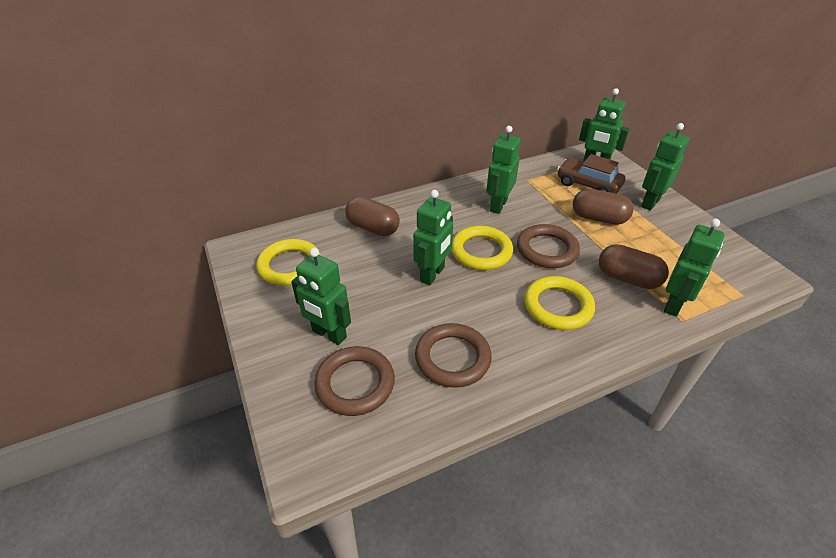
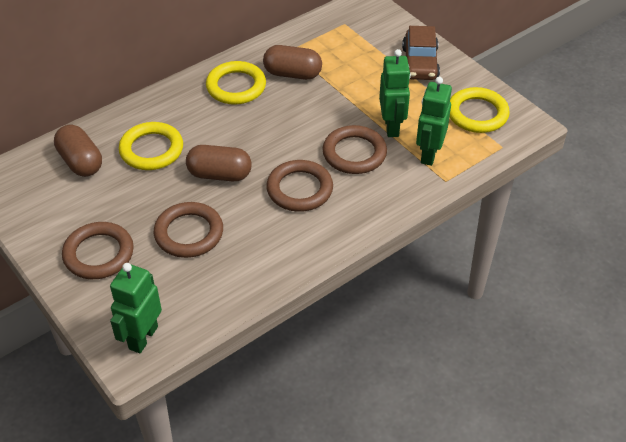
brown ring: 3 -> 4
green robot: 6 -> 3

